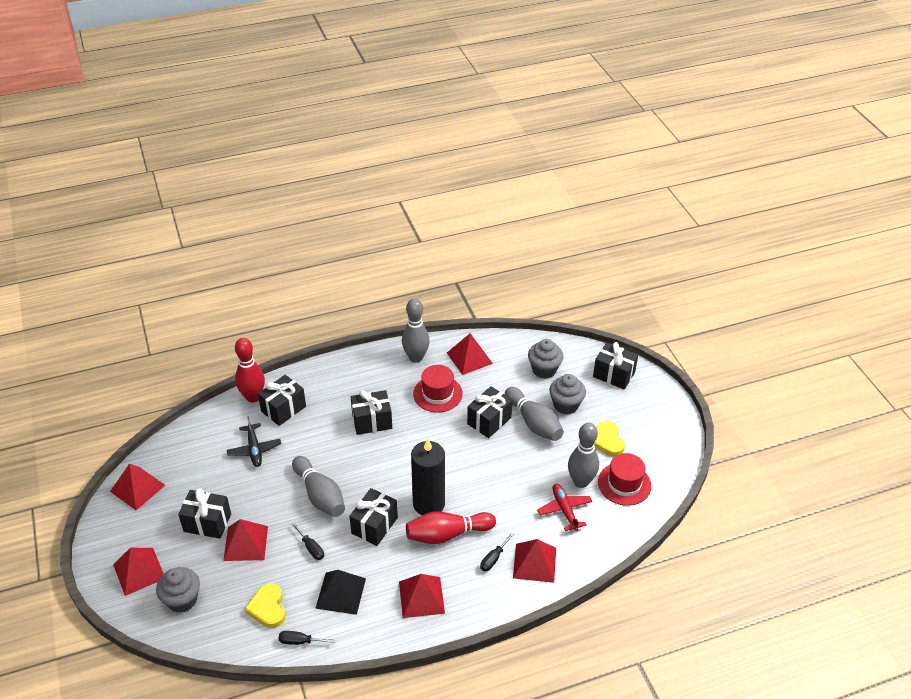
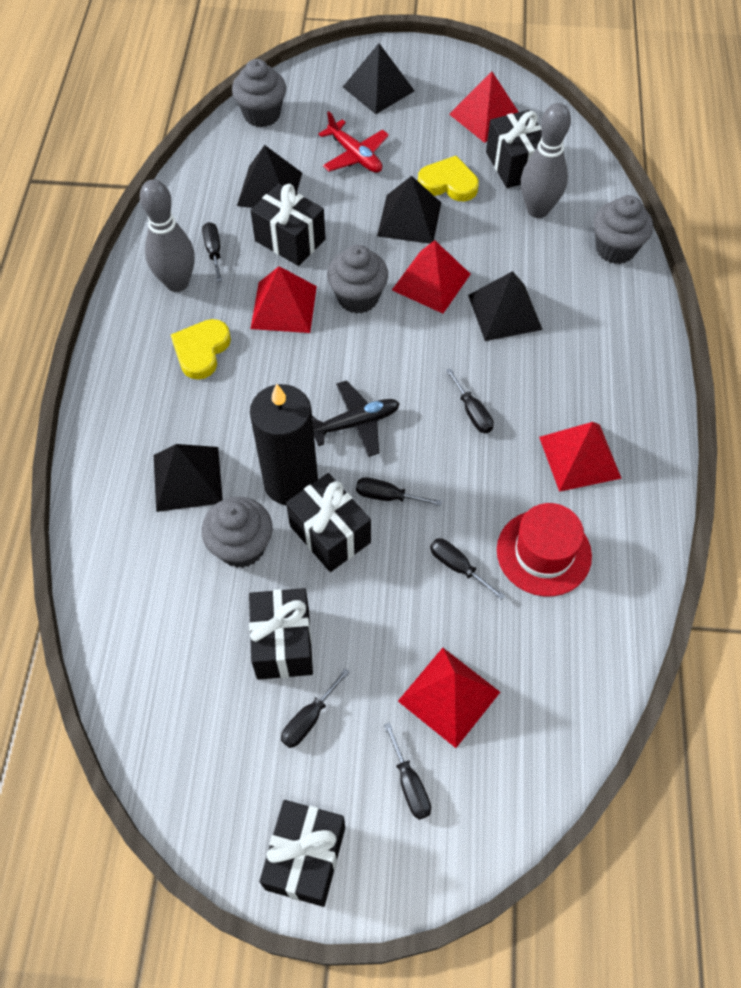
black gift: 6 -> 5
black pyramid: 1 -> 5
black screwdriver: 3 -> 6
grey bowling pin: 4 -> 2
grey cupcake: 3 -> 4
red bowling pin: 2 -> 0
red hat: 2 -> 1
red pyramid: 6 -> 5

